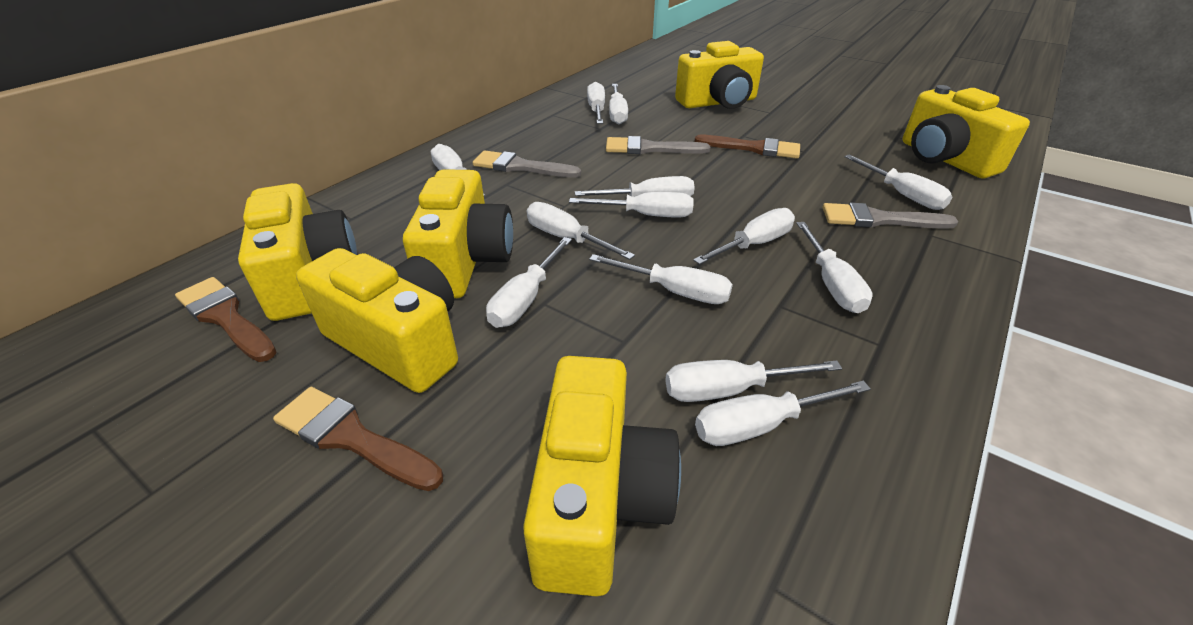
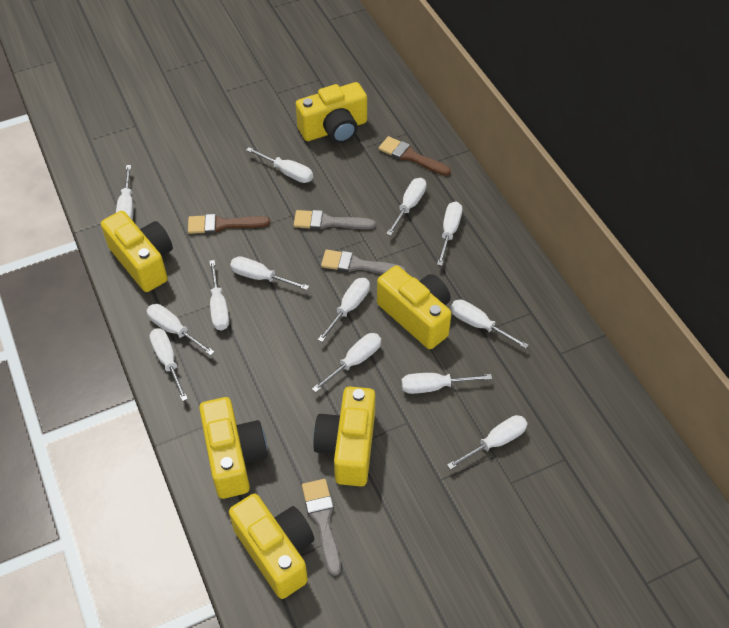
brown brush: 3 -> 2

